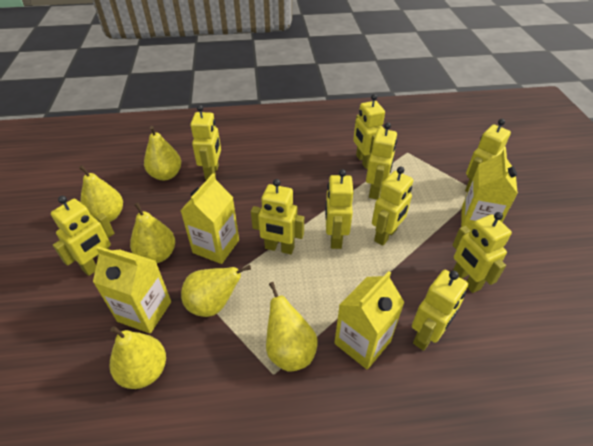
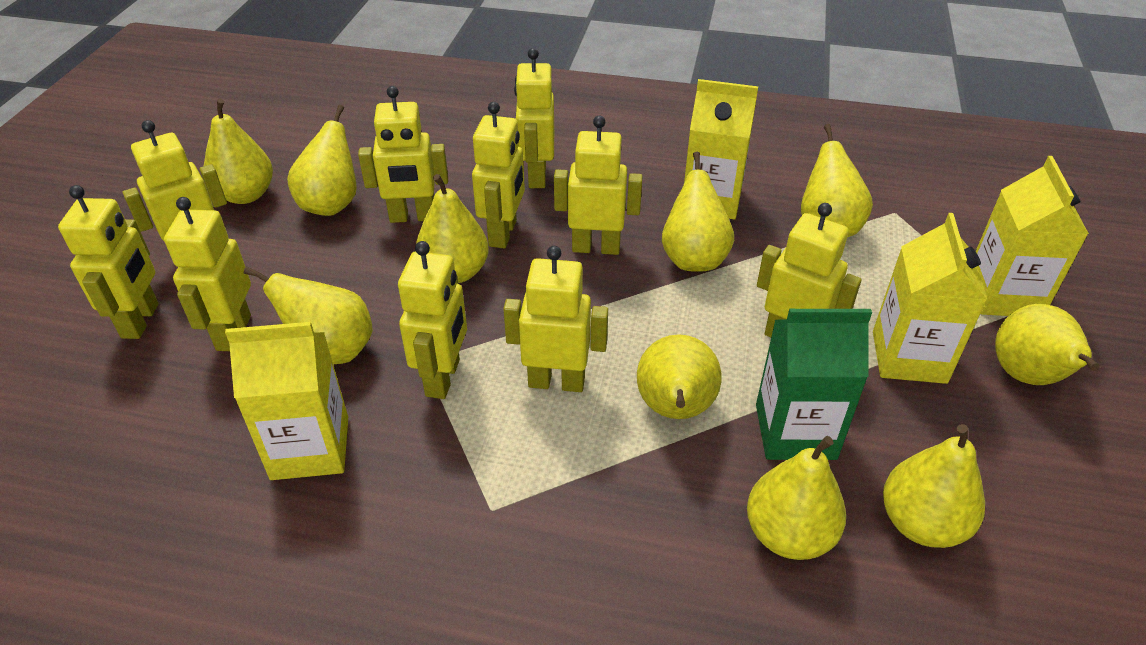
green carton: 0 -> 1
yellow pear: 6 -> 10

